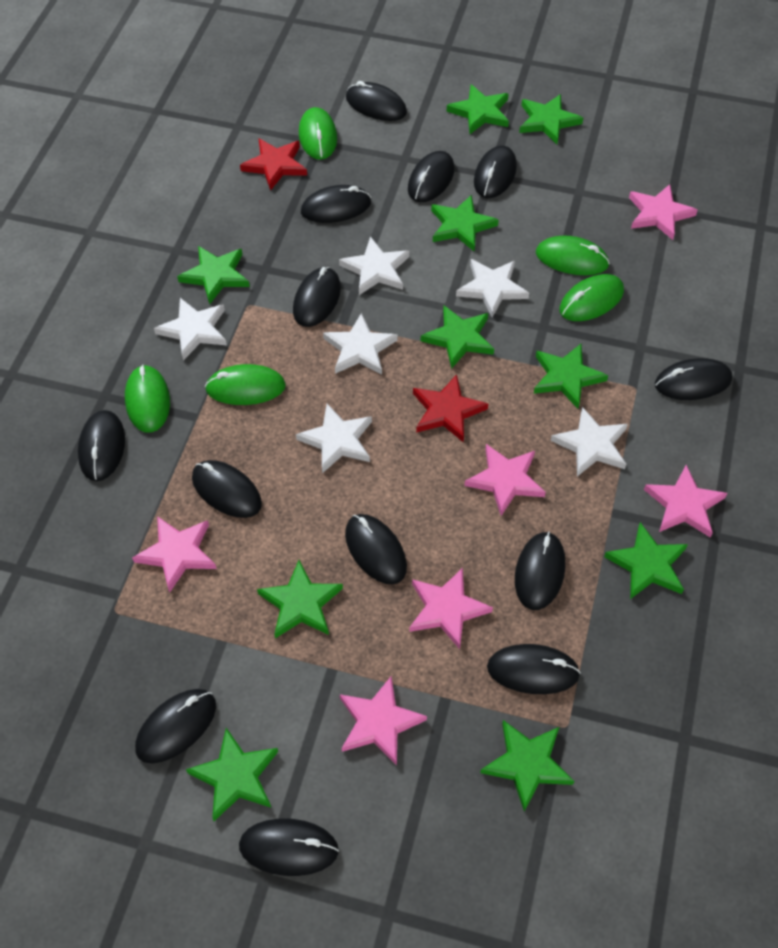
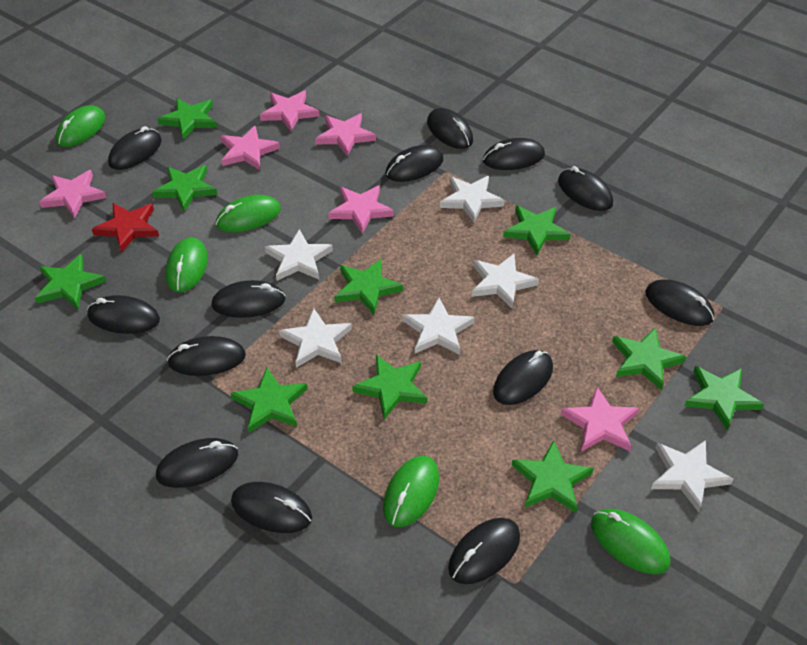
red star: 2 -> 1

